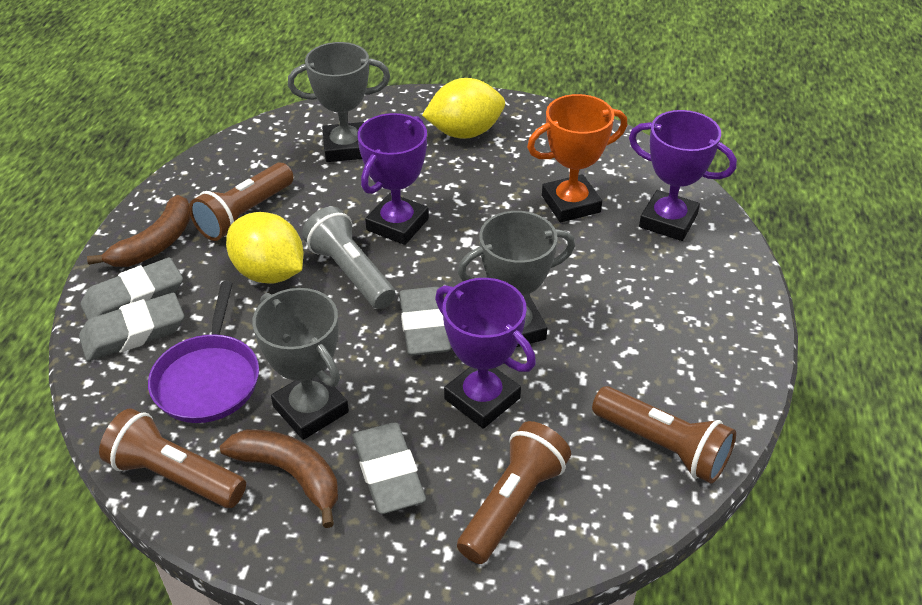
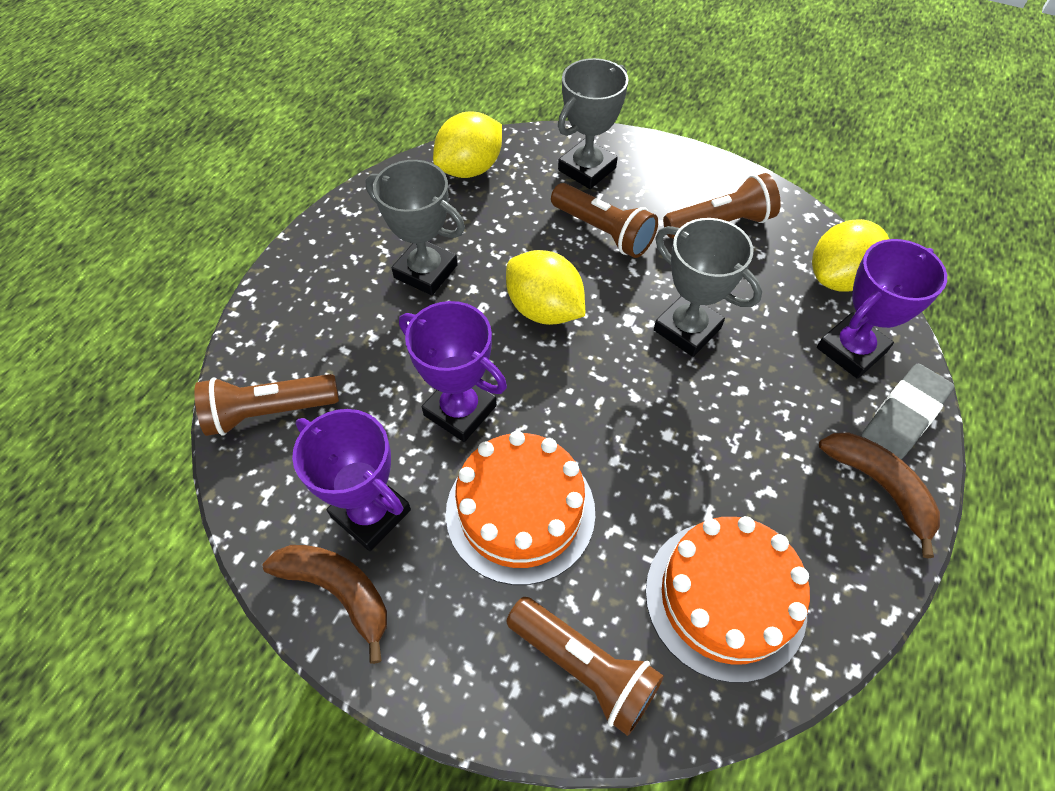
grey eraser: 4 -> 1
grey flashlight: 1 -> 0
orange cake: 0 -> 2
orange trophy: 1 -> 0
purple pan: 1 -> 0
yellow lemon: 2 -> 3

